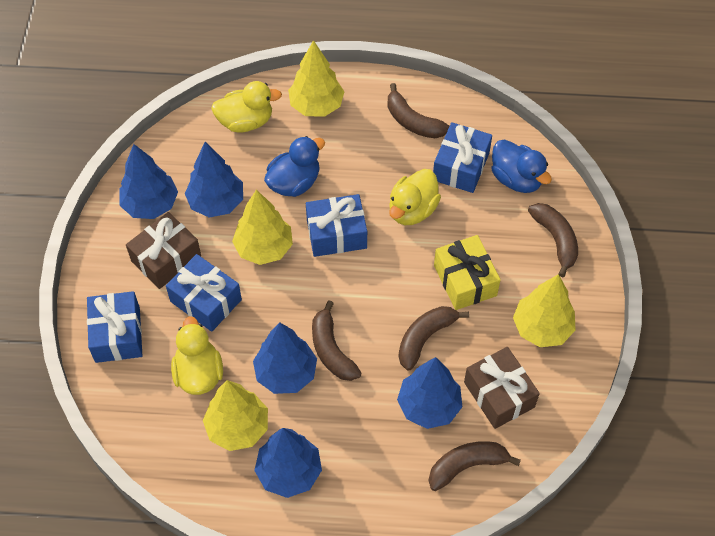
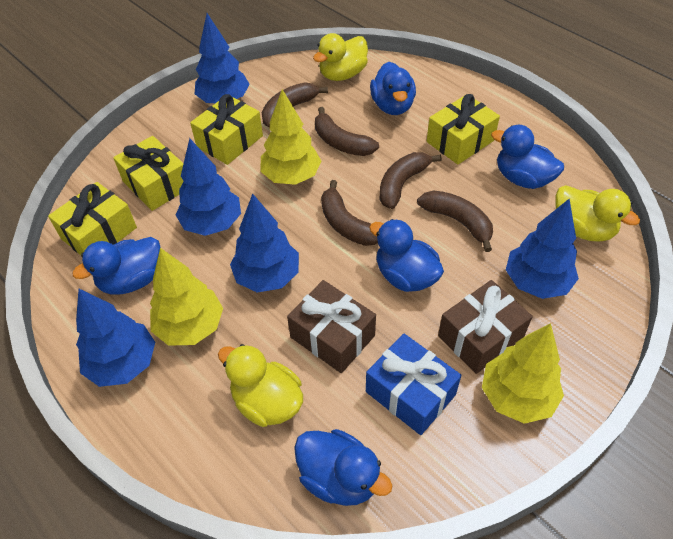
blue duck: 2 -> 5
blue gift: 4 -> 1
yellow gift: 1 -> 4
yellow tree: 4 -> 3

